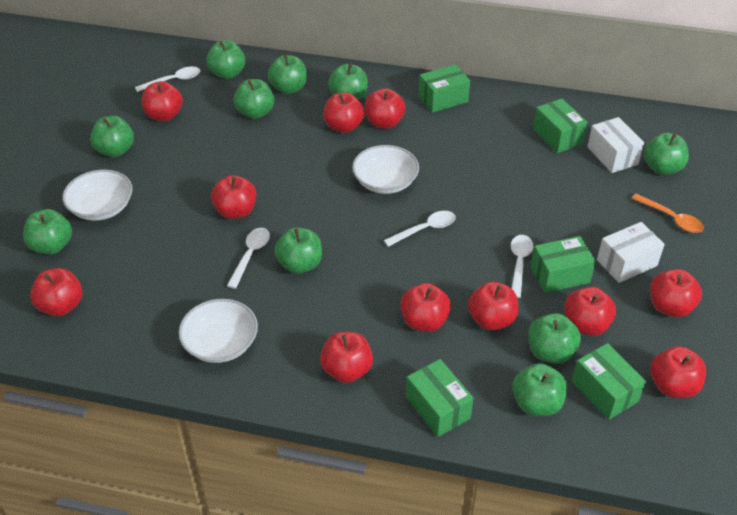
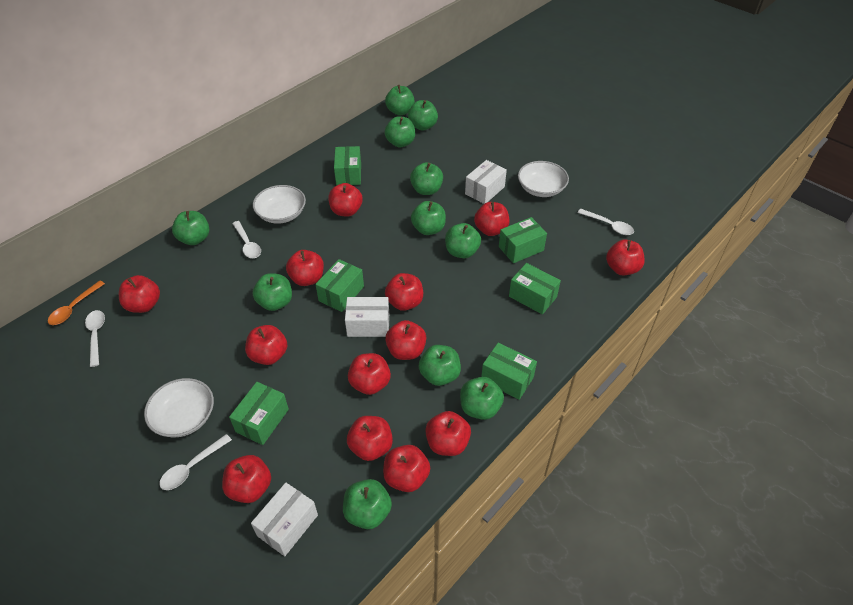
green apple: 10 -> 11
green box: 5 -> 6
red apple: 11 -> 13
white box: 2 -> 3

